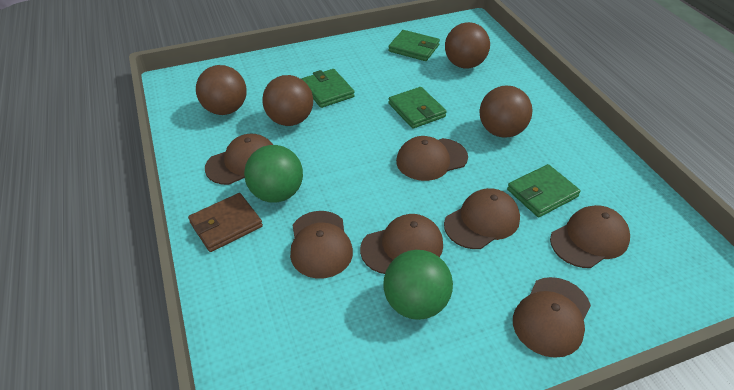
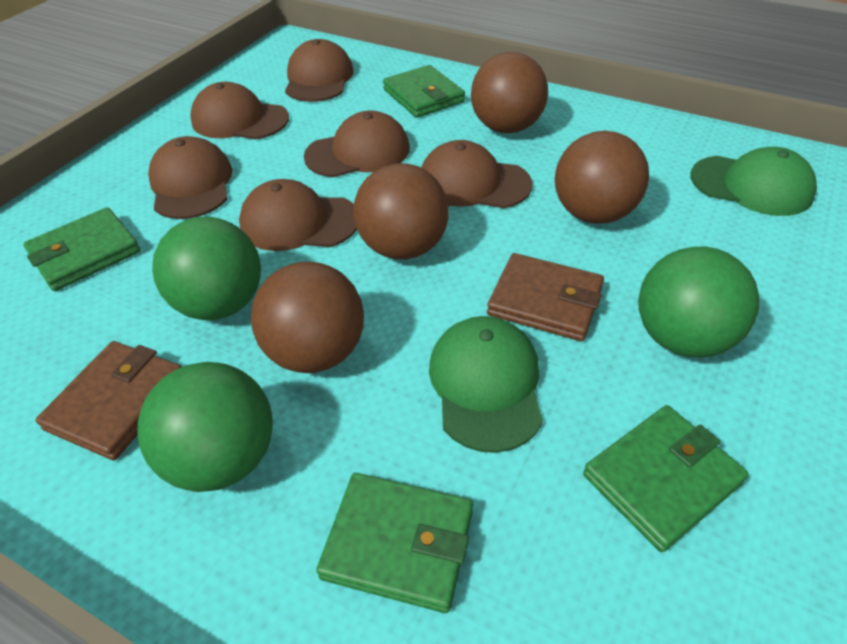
brown cap: 7 -> 6
brown wallet: 1 -> 2
green ball: 2 -> 3
green cap: 0 -> 2

